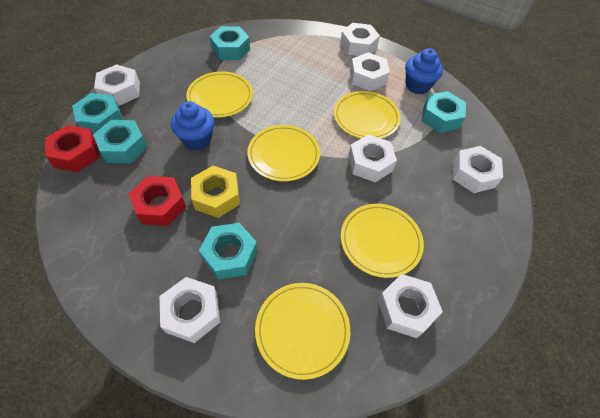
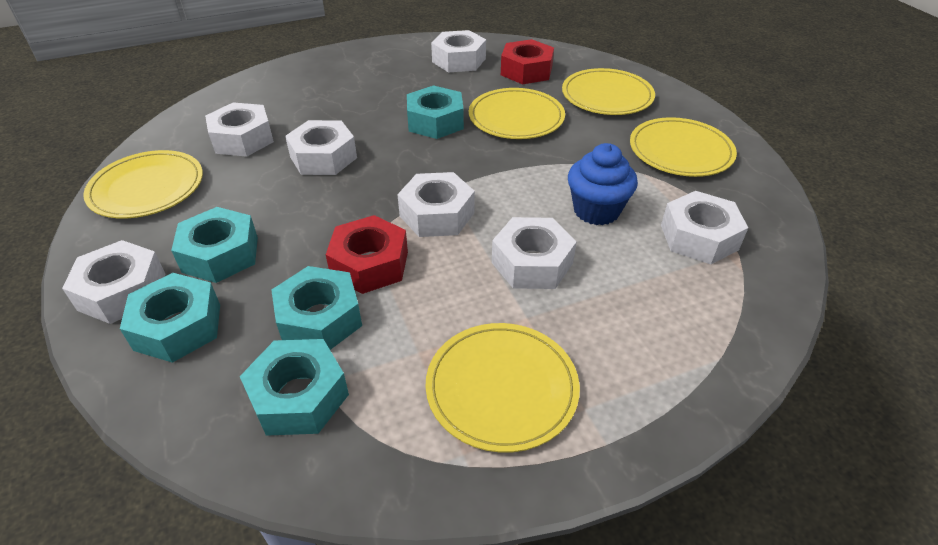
blue cupcake: 2 -> 1
yellow nut: 1 -> 0

